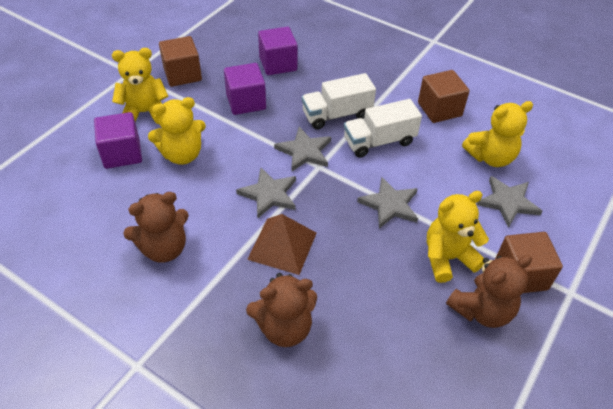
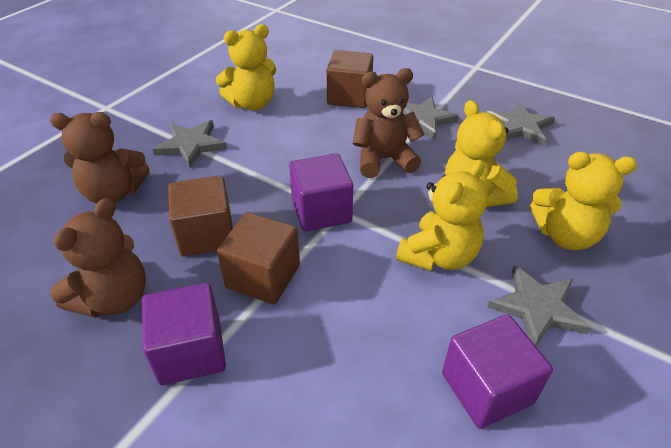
brown pyramid: 1 -> 0
white truck: 2 -> 0

